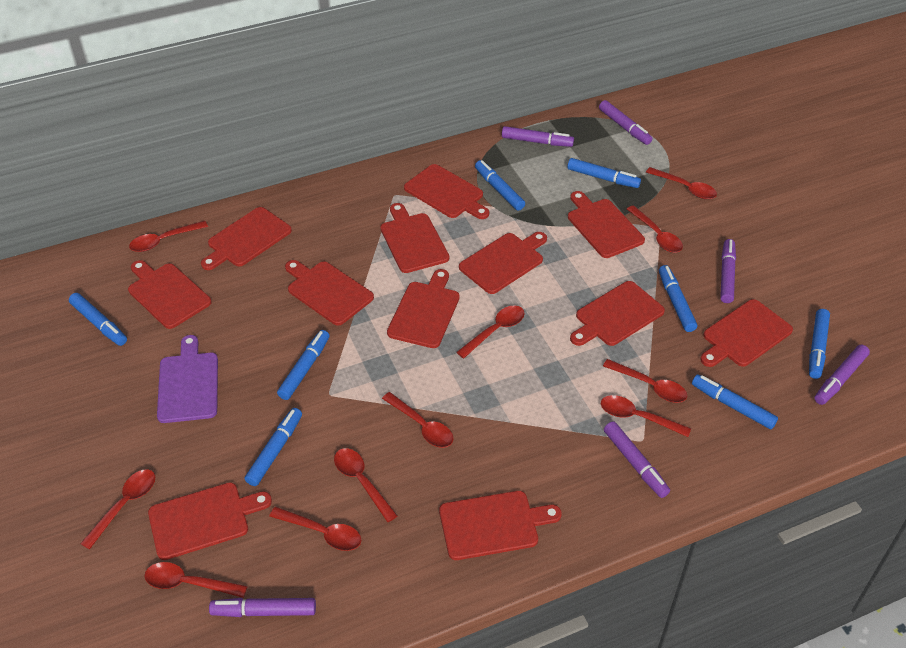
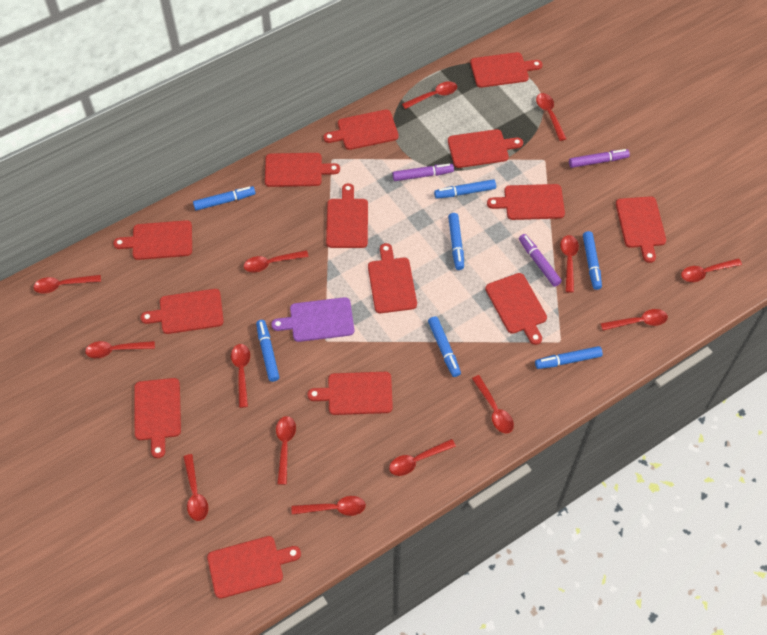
blue marker: 8 -> 7
purple marker: 6 -> 3
red cutting board: 12 -> 14
red spoon: 11 -> 14

